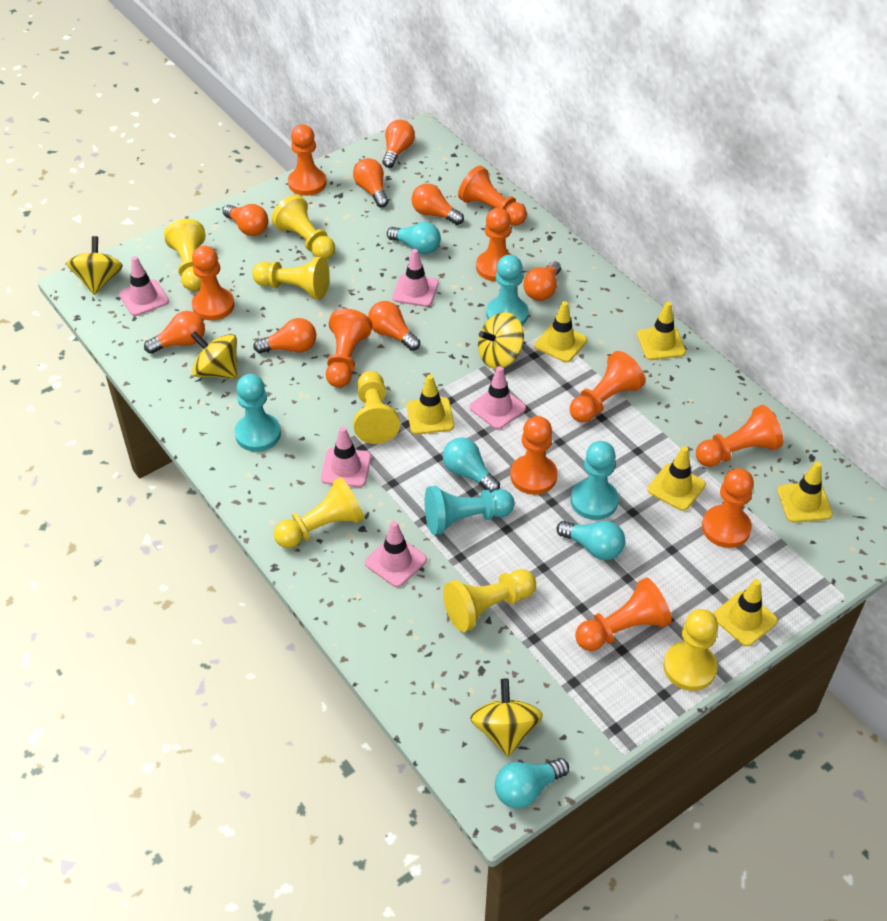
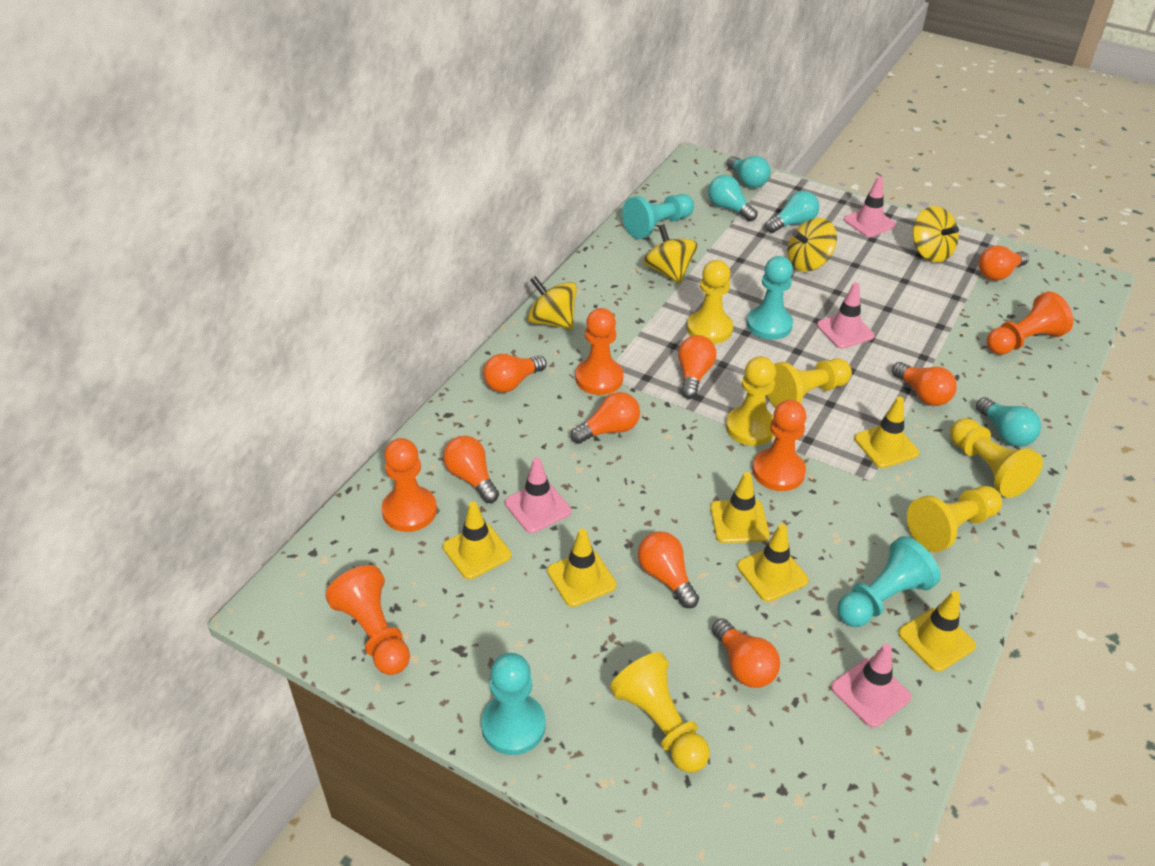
orange pawn: 10 -> 5
pink traffic cone: 5 -> 4
yellow pawn: 7 -> 6

